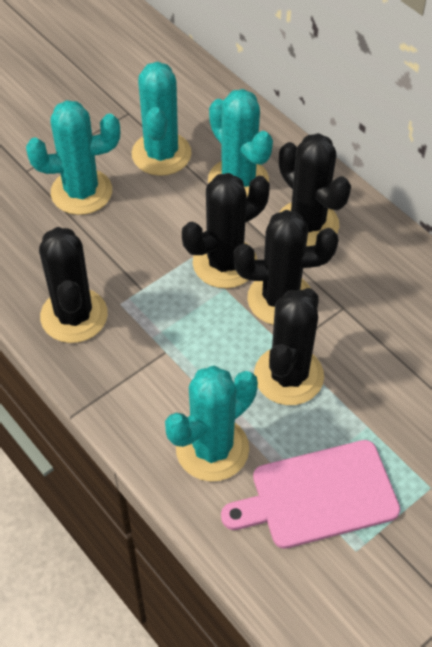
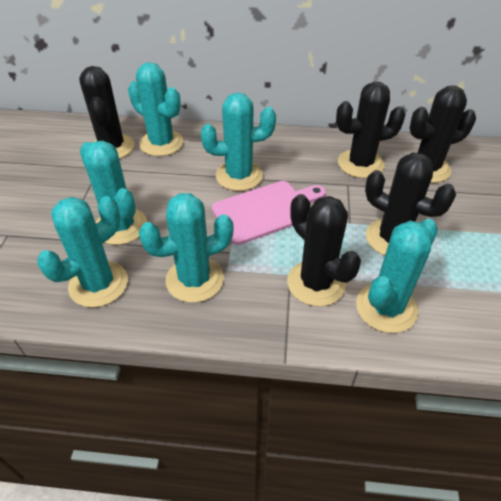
turquoise cactus: 4 -> 6

